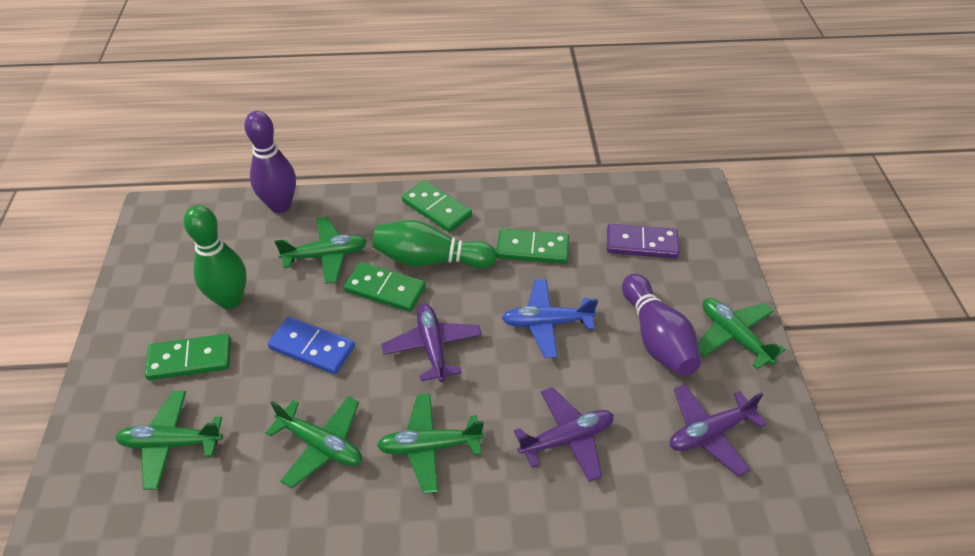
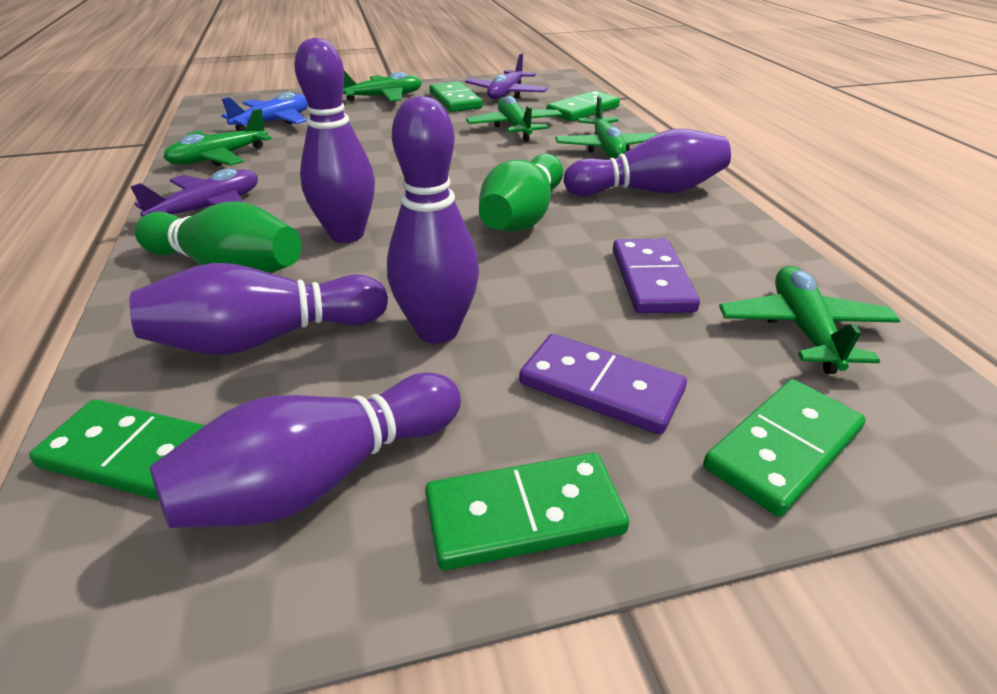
blue domino: 1 -> 0
green domino: 4 -> 5
purple bowling pin: 2 -> 5
purple domino: 1 -> 2
purple plane: 3 -> 2

